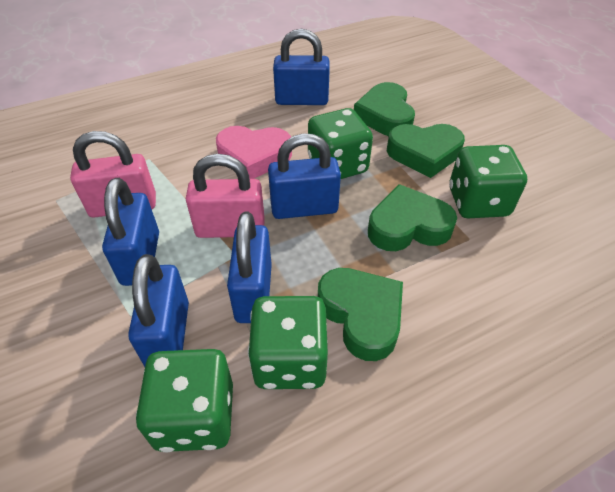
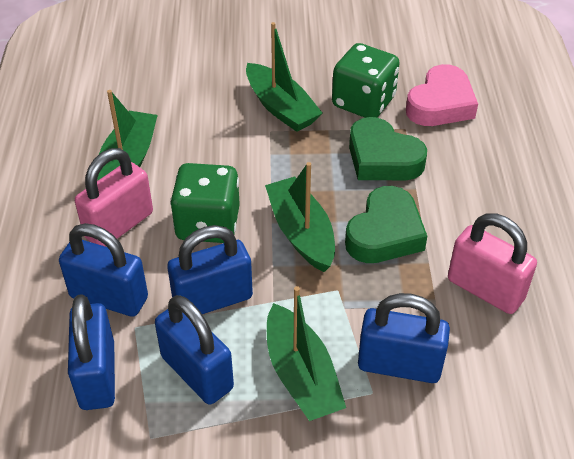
green boat: 0 -> 4
green dice: 4 -> 2
green heart: 4 -> 2

